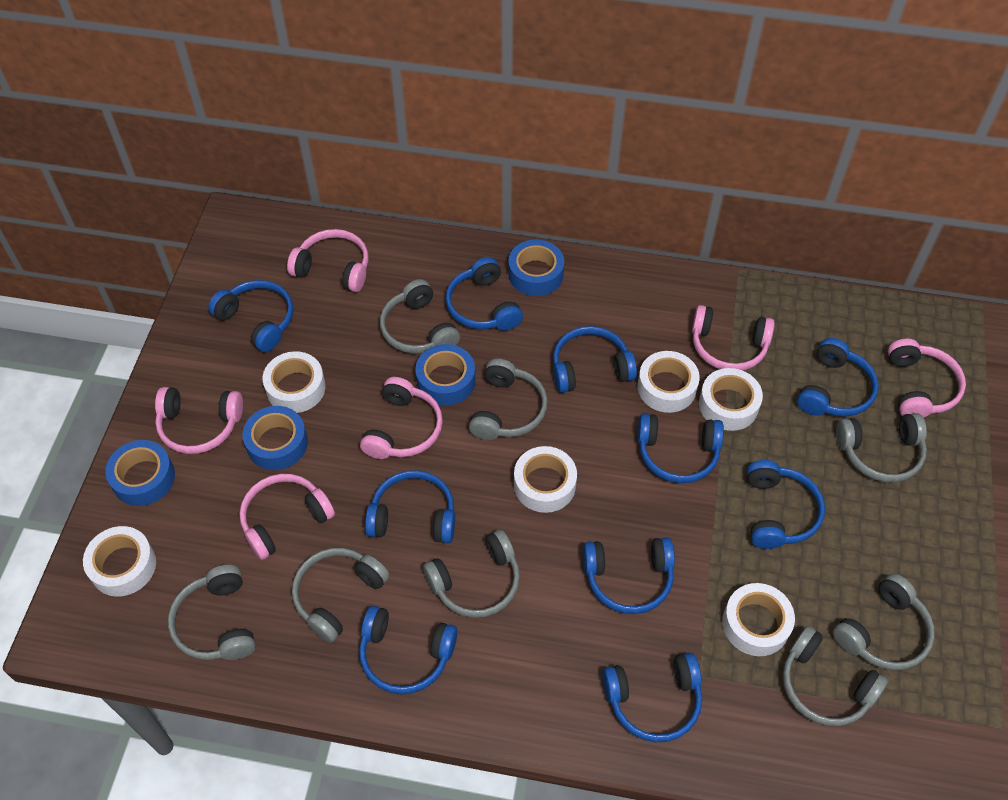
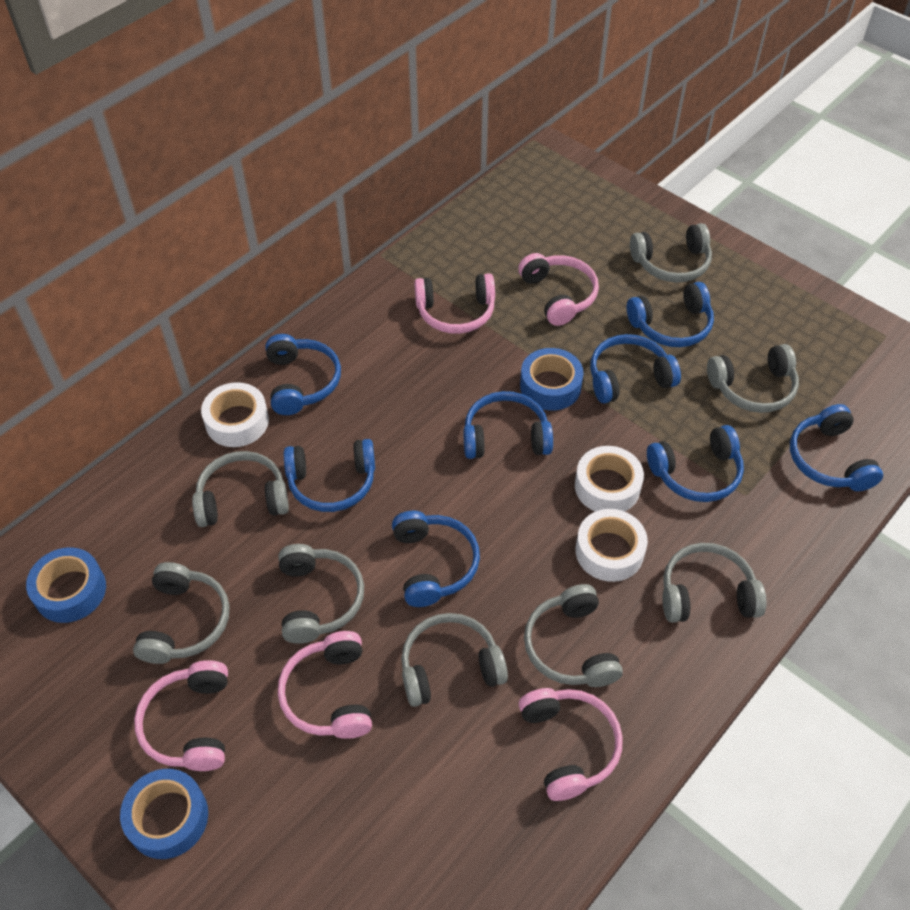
blue headphones: 10 -> 8
blue tape: 4 -> 3
pink headphones: 6 -> 5
white tape: 6 -> 3

